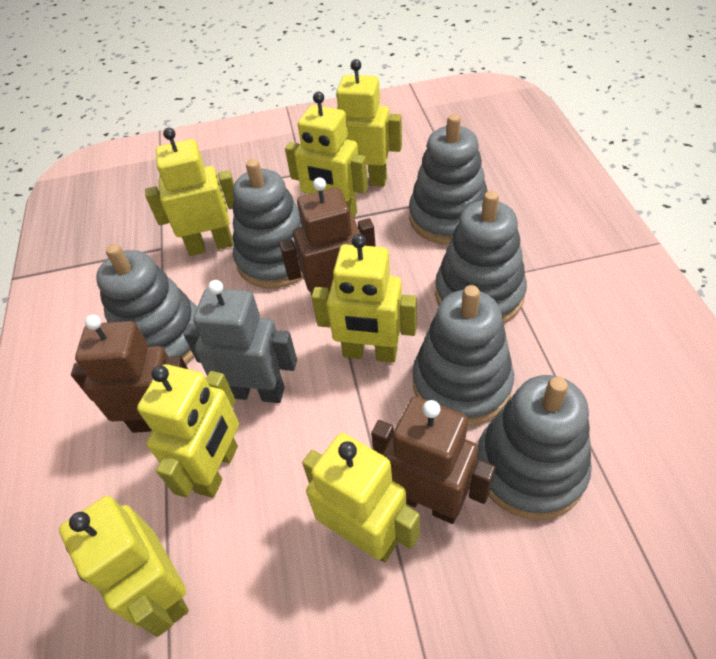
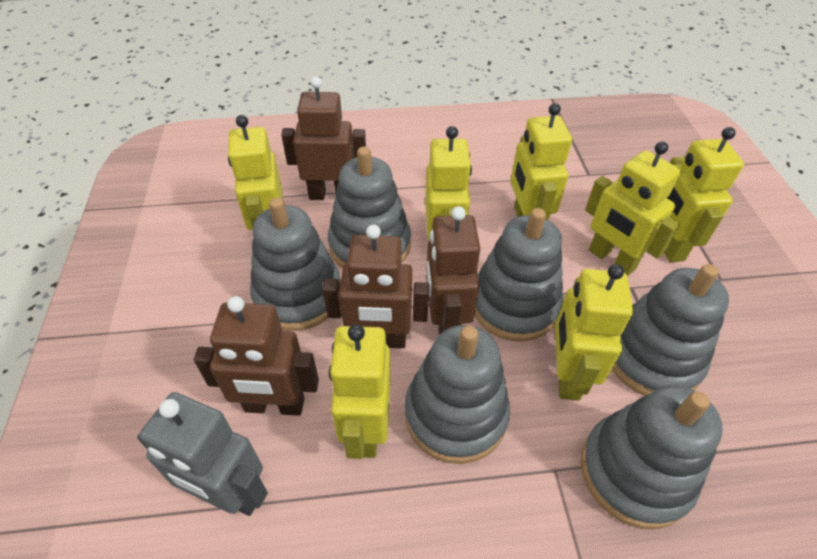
brown robot: 3 -> 4

